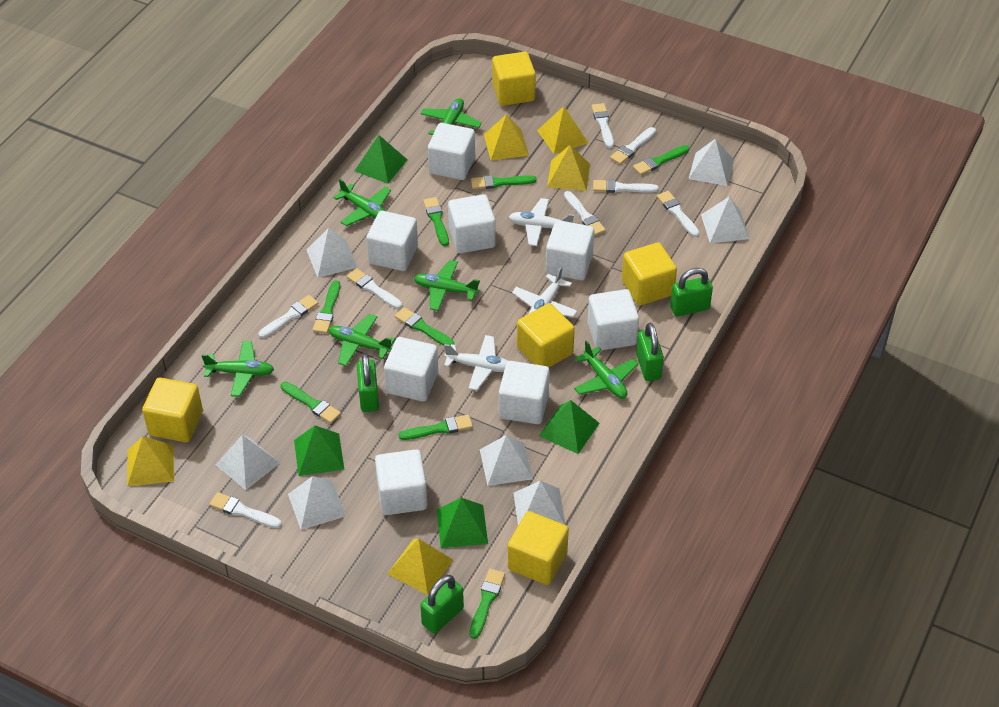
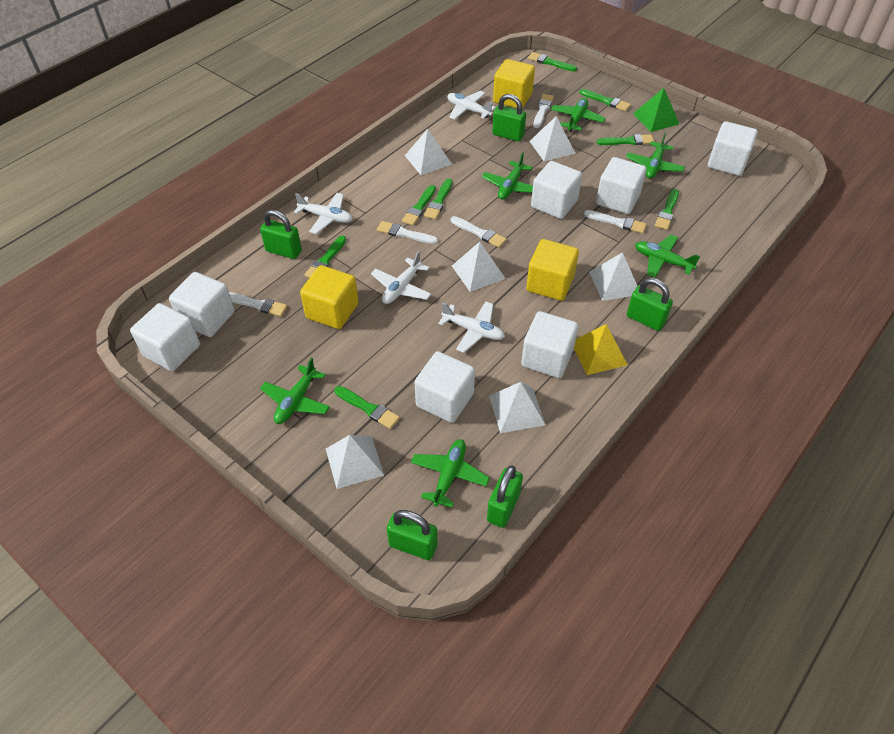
green padlock: 4 -> 5
green pyramid: 4 -> 1
white brush: 8 -> 5
white cube: 8 -> 7
white plane: 3 -> 4
white pyramid: 7 -> 6
yellow cube: 5 -> 3
yellow pyramid: 5 -> 1

